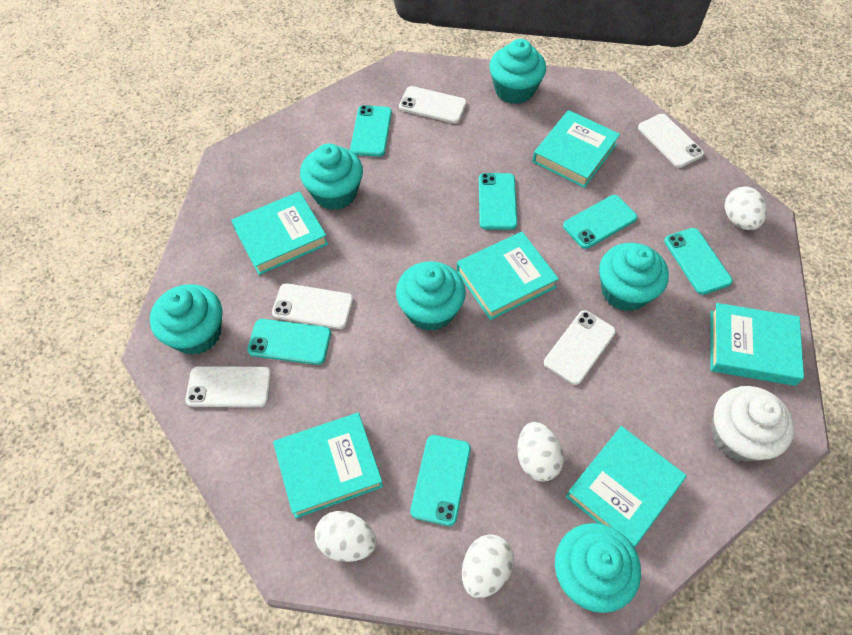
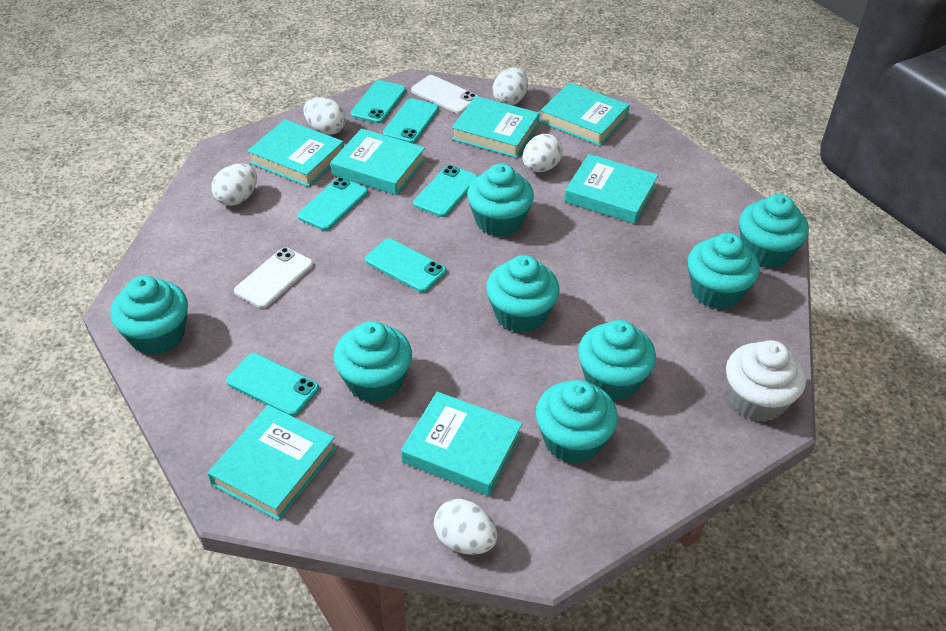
turquoise book: 6 -> 7
turquoise cupcake: 6 -> 8
white egg: 4 -> 5
white phone: 5 -> 2

